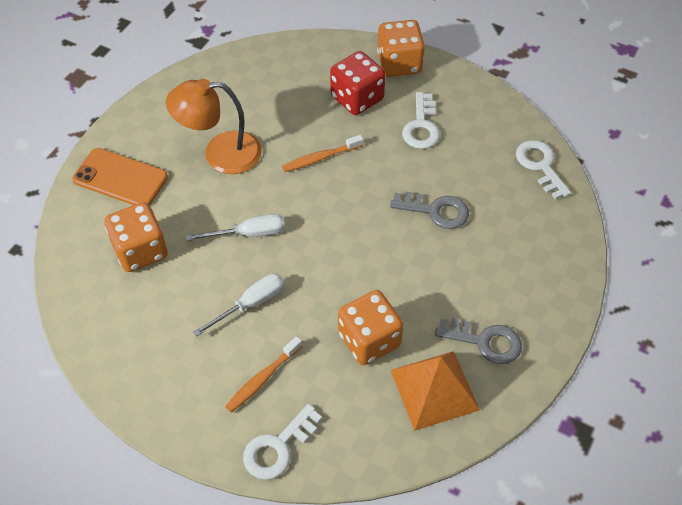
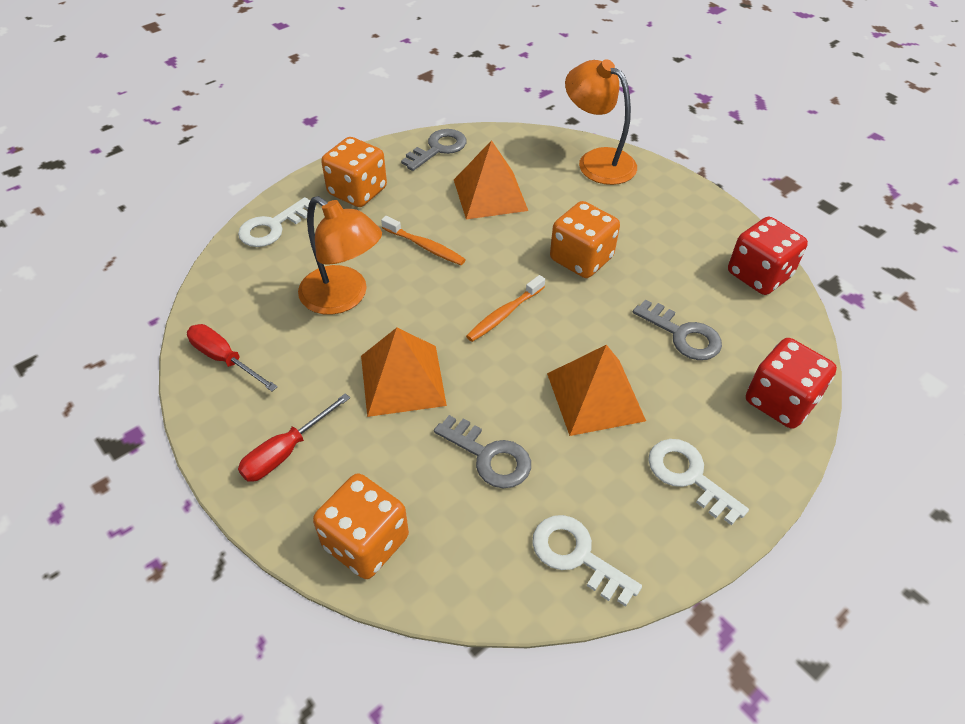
grey key: 2 -> 3
orange lamp: 1 -> 2
orange phone: 1 -> 0
orange pyramid: 1 -> 3
red dice: 1 -> 2
red screwdriver: 0 -> 2
white screwdriver: 2 -> 0

